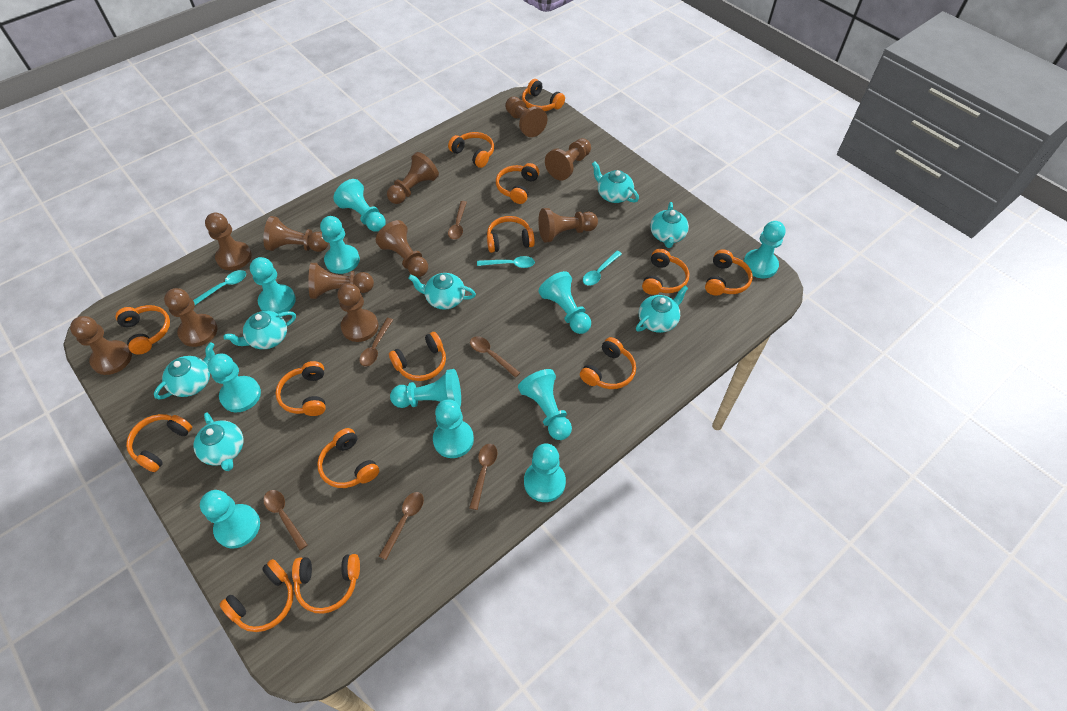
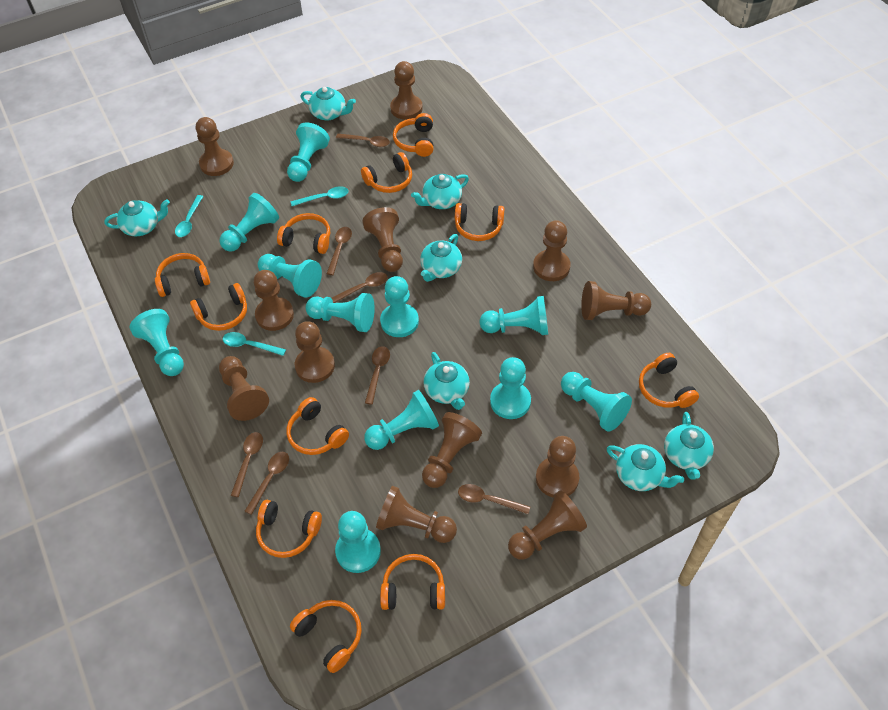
brown pawn: 11 -> 12
brown spoon: 6 -> 7
orange headphones: 14 -> 11

